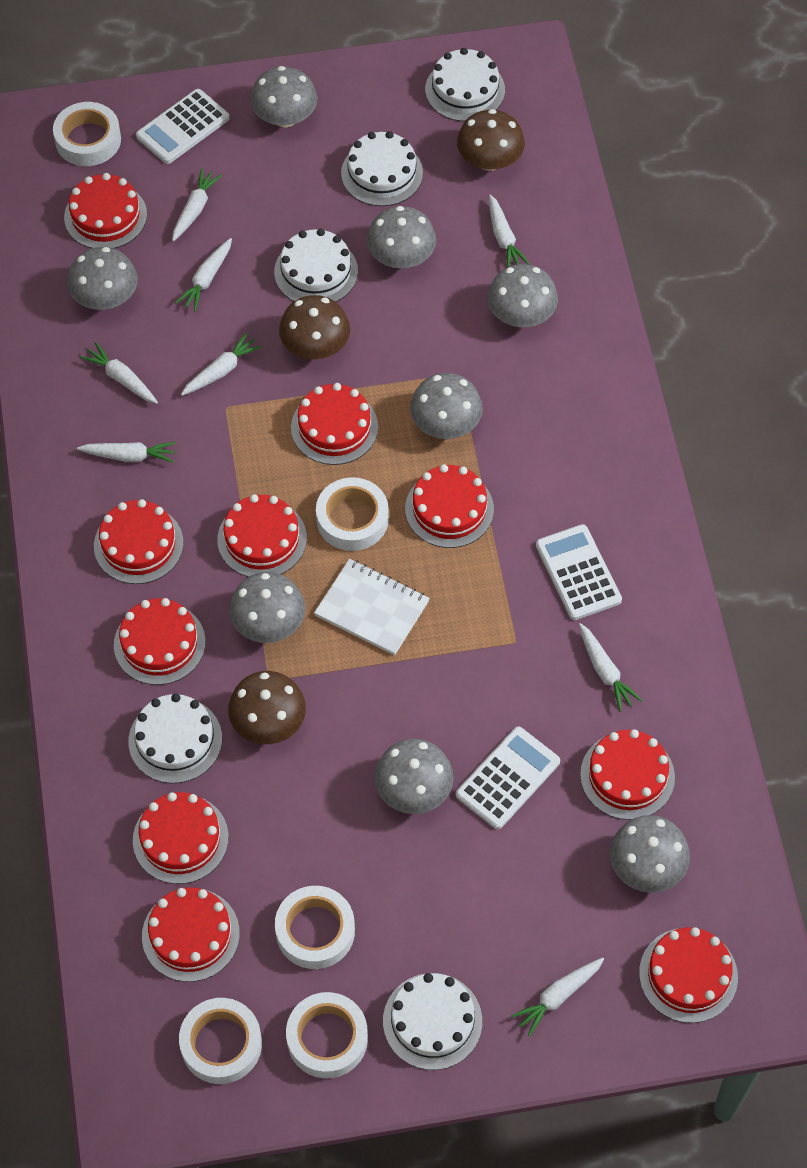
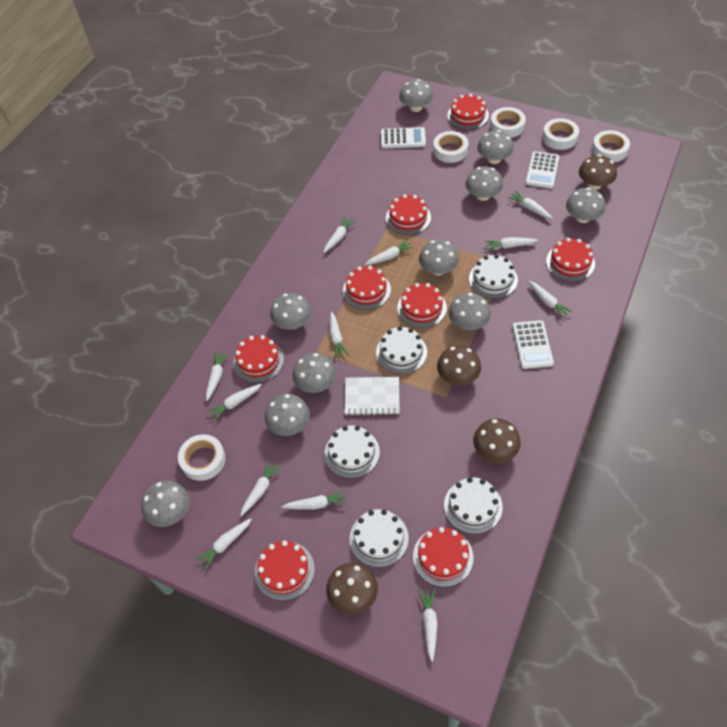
brown mushroom: 3 -> 4
grey mushroom: 8 -> 10
red cake: 10 -> 8
white carrot: 8 -> 12

